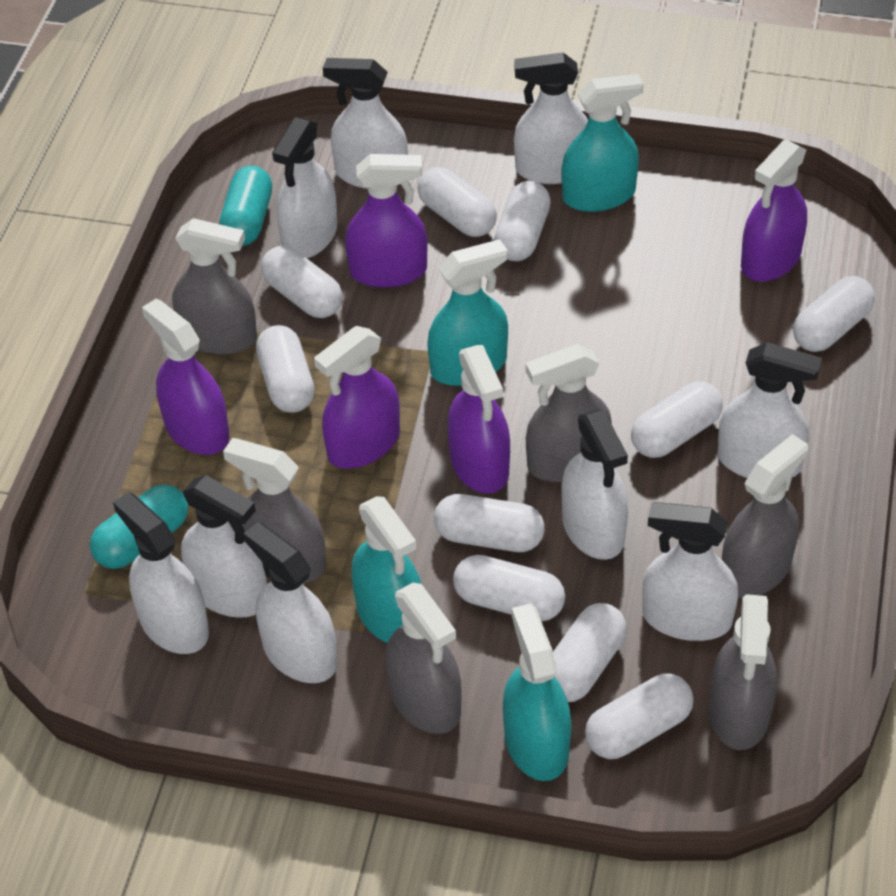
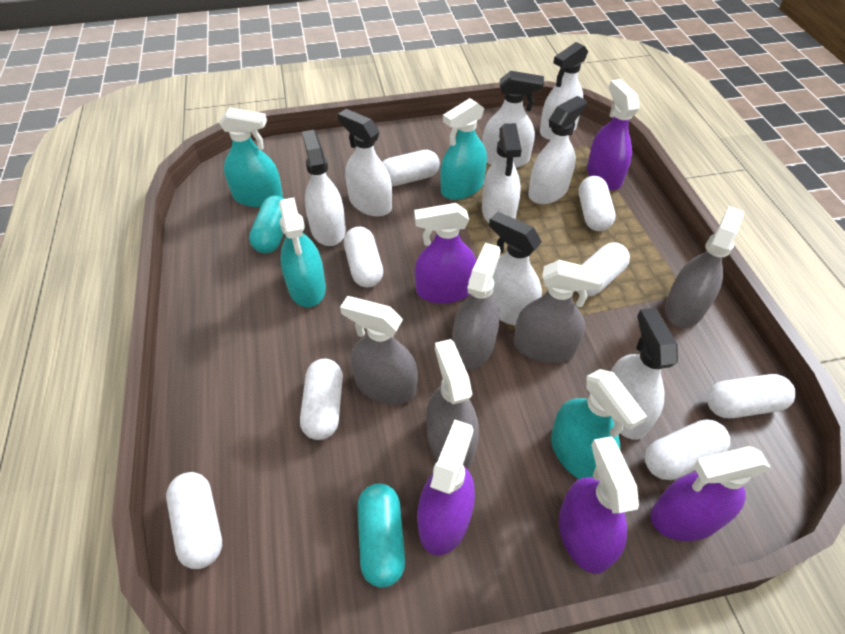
grey spray bottle: 6 -> 5
white capsule: 10 -> 8
white spray bottle: 9 -> 8

